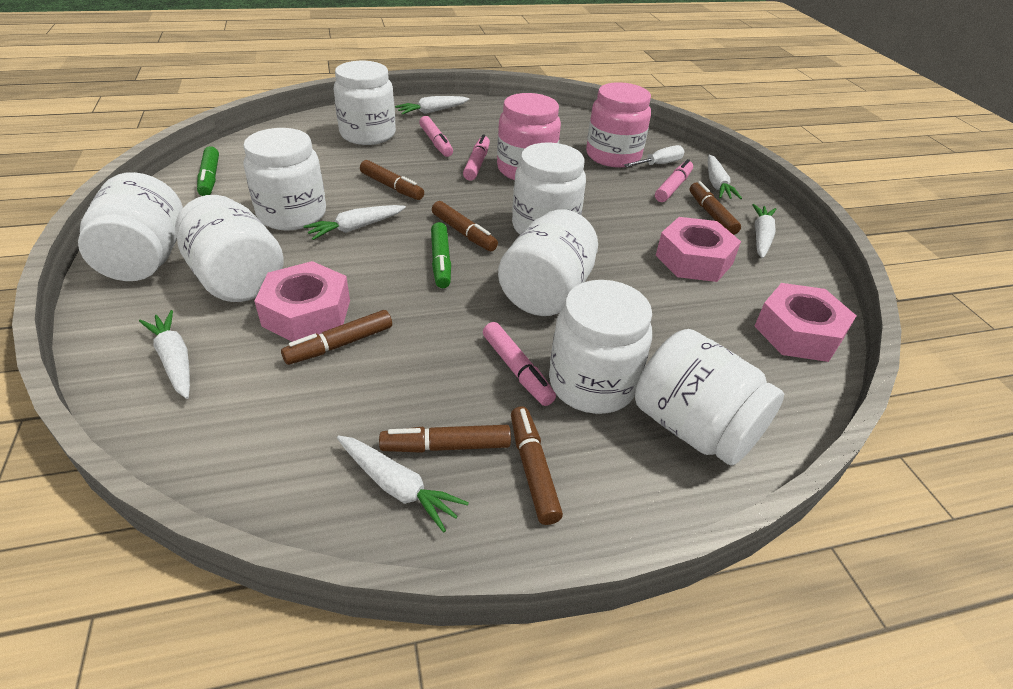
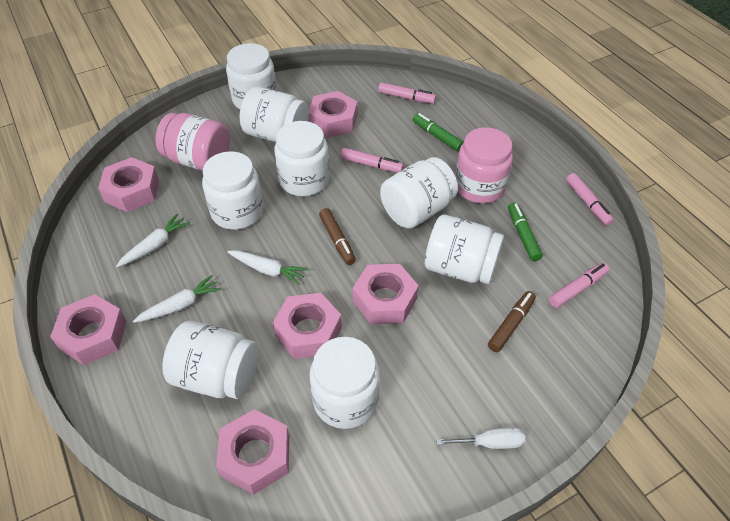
brown marker: 6 -> 2
pink nut: 3 -> 6
white carrot: 6 -> 3

